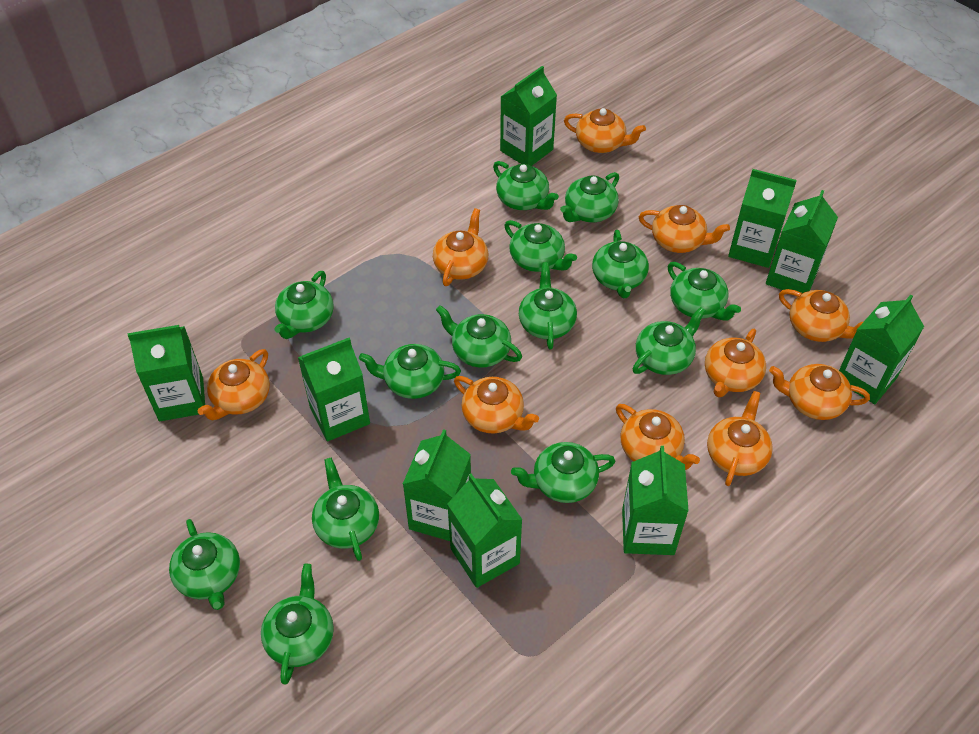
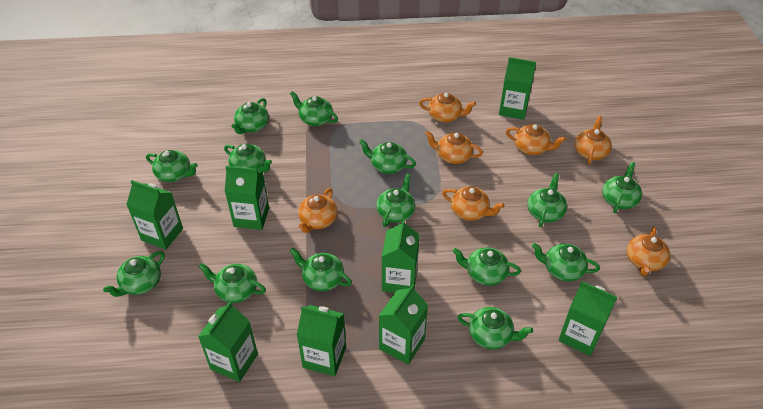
green carton: 9 -> 8
orange teapot: 10 -> 7

